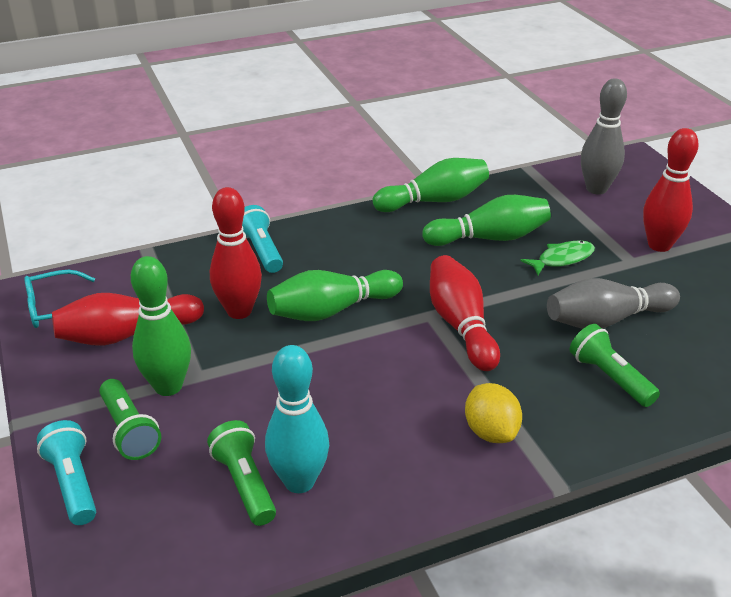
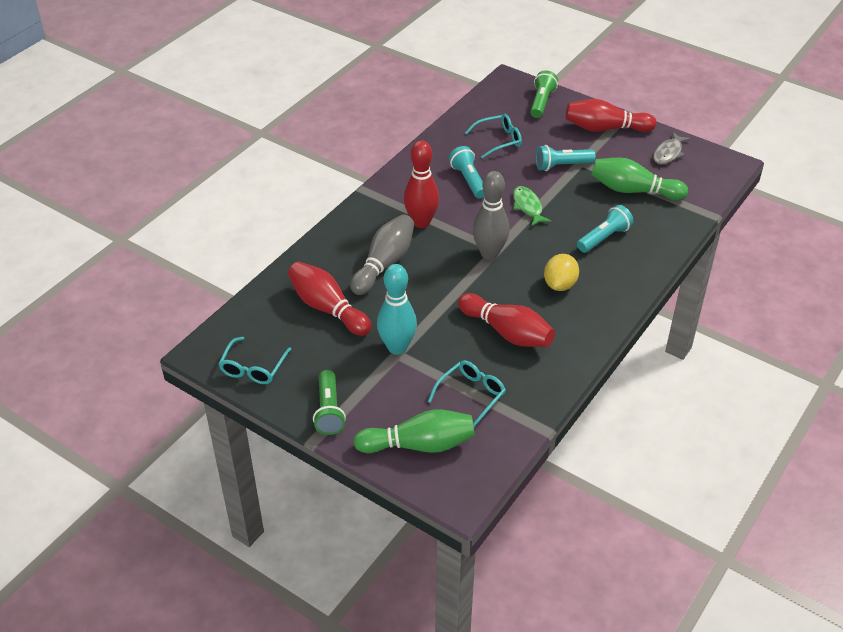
green bowling pin: 4 -> 2
green flashlight: 3 -> 2
grey fish: 0 -> 1
turquoise flashlight: 2 -> 3
turquoise glasses: 1 -> 3

